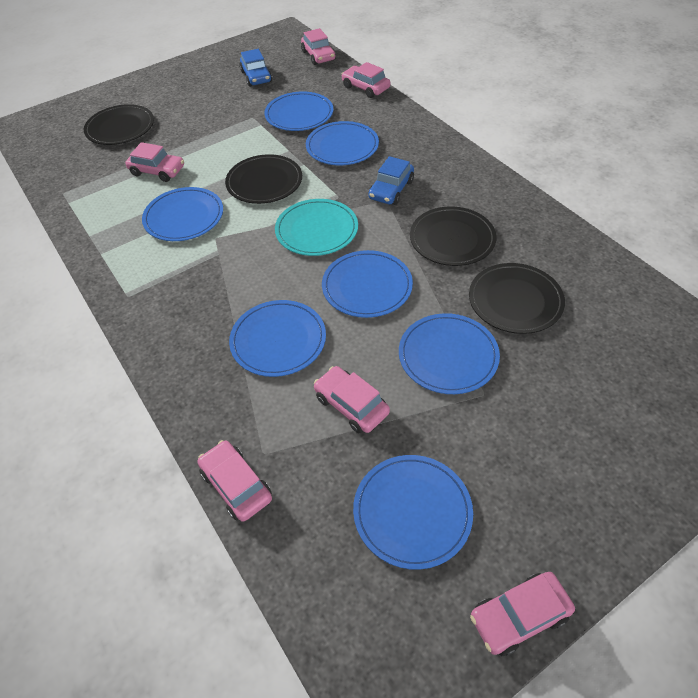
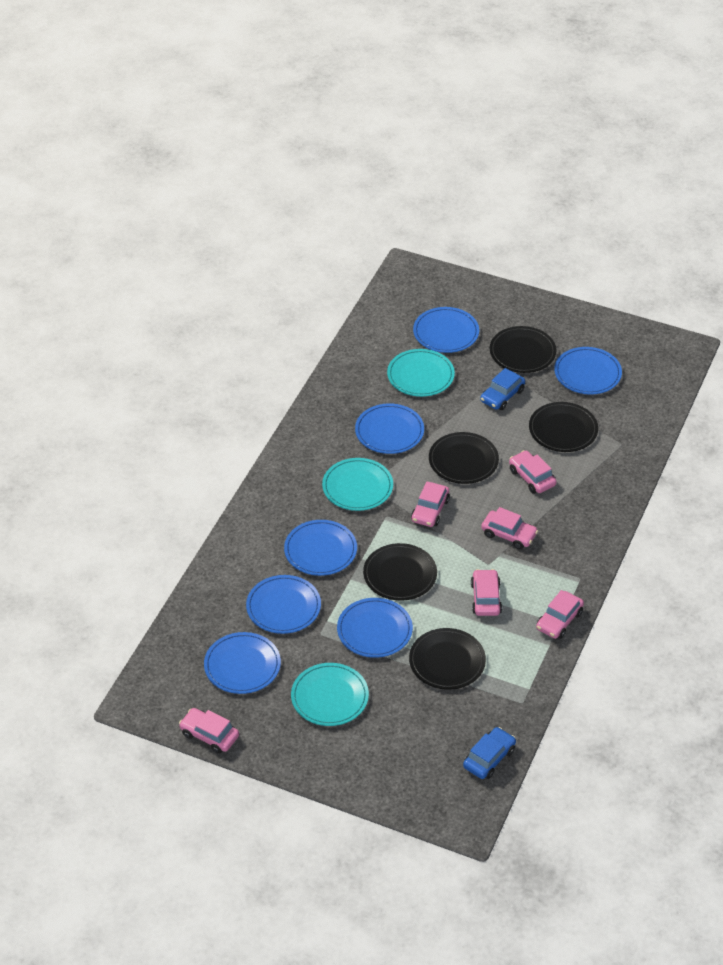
black plate: 4 -> 5
turquoise plate: 1 -> 3

